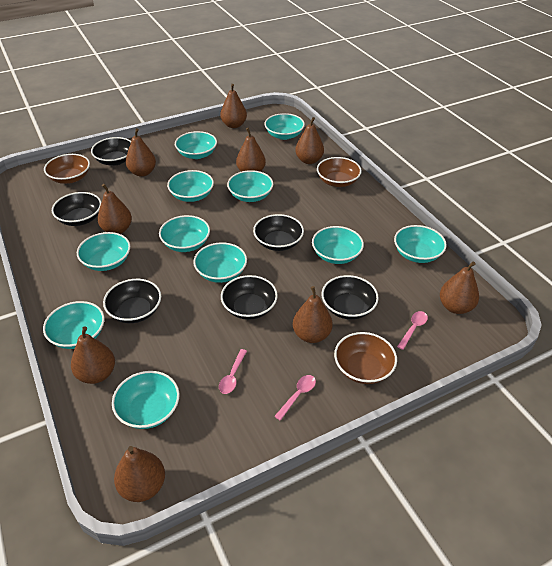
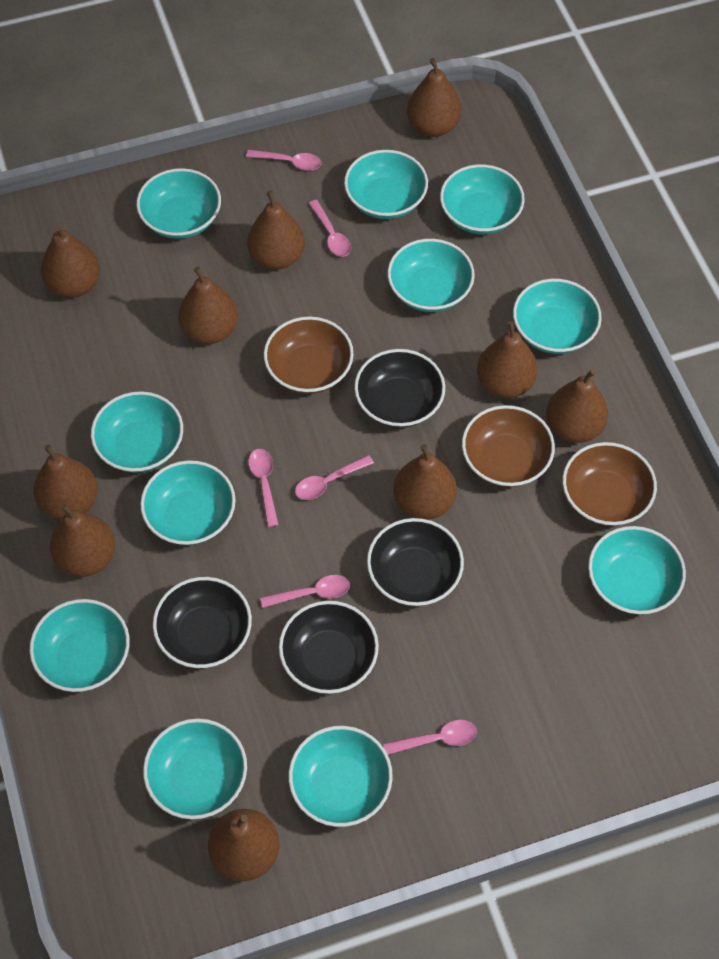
black bowl: 6 -> 4
brown pear: 9 -> 10
pink spoon: 3 -> 6

